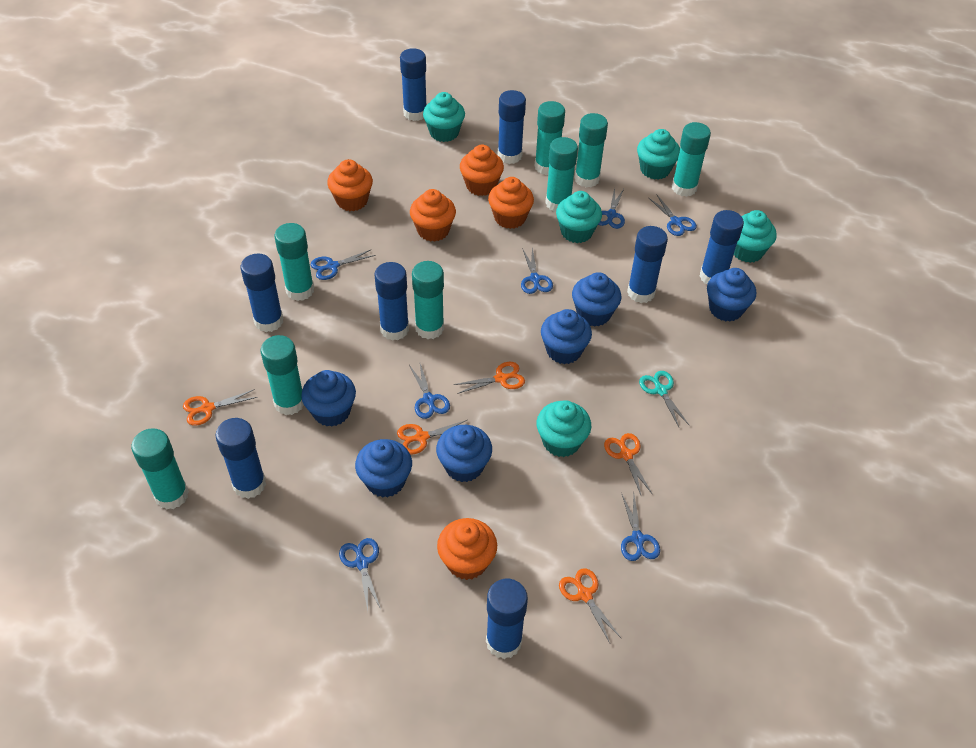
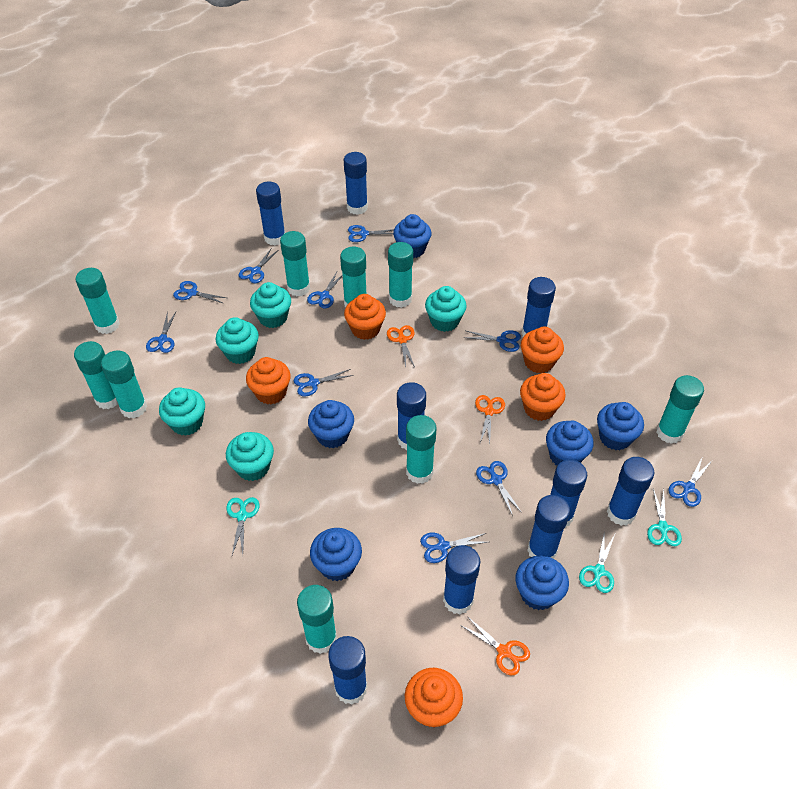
blue glue stick: 8 -> 9
blue scissors: 7 -> 10
orange scissors: 5 -> 3
turquoise glue stick: 8 -> 9
turquoise scissors: 1 -> 3

